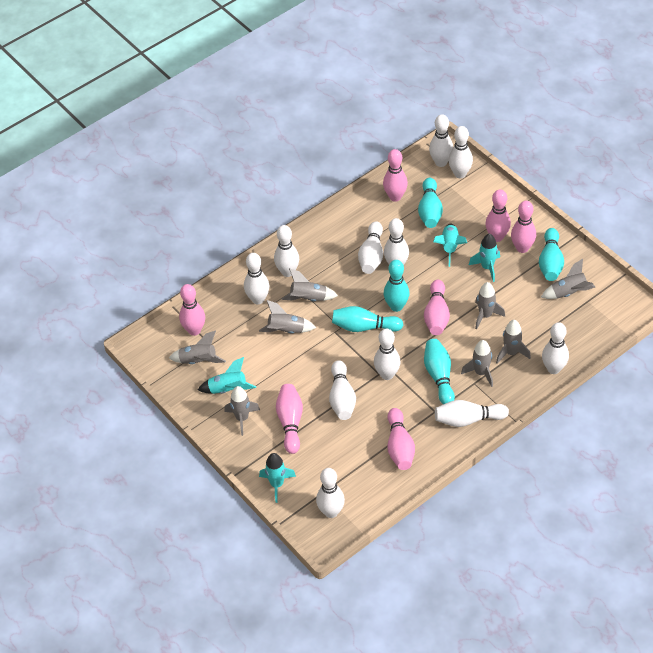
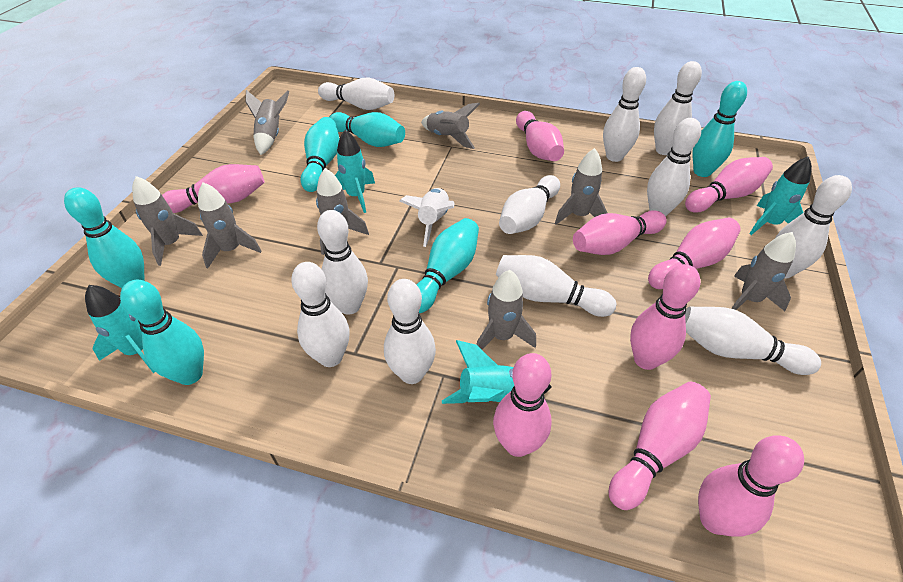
pink bowling pin: 7 -> 9
turquoise bowling pin: 5 -> 6
white rocket: 0 -> 1

